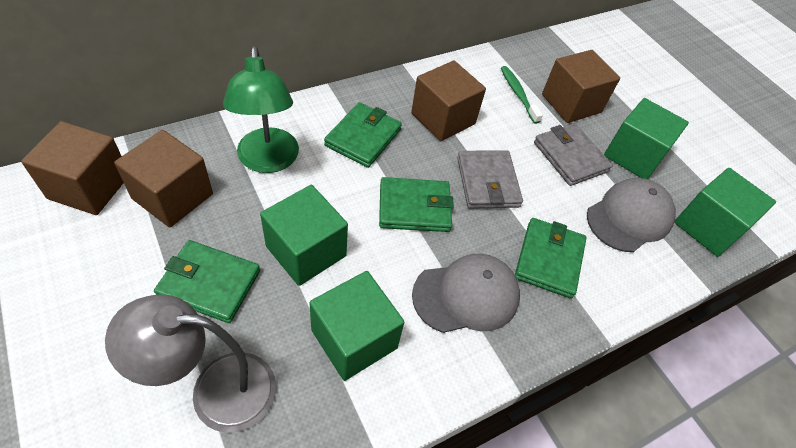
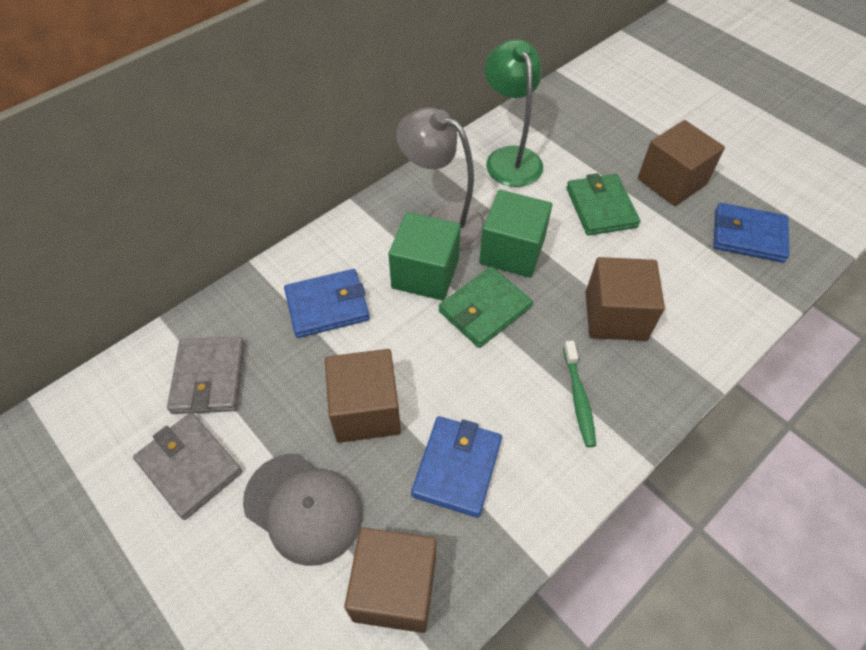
blue wallet: 0 -> 3
green cube: 4 -> 2
green wallet: 4 -> 2
grey cap: 2 -> 1

